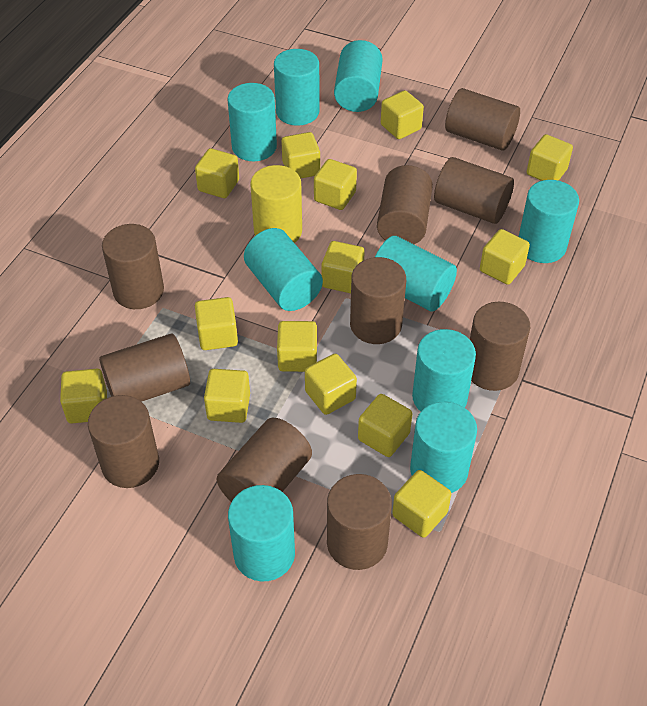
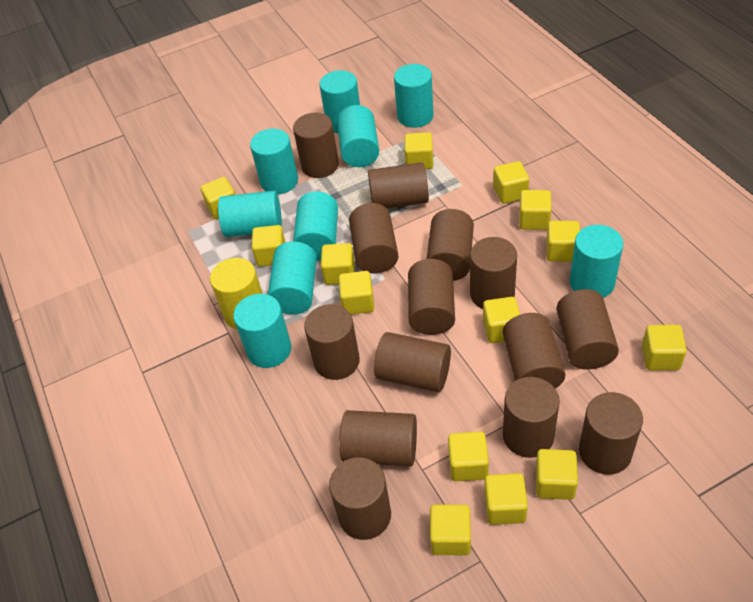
brown cylinder: 10 -> 14

